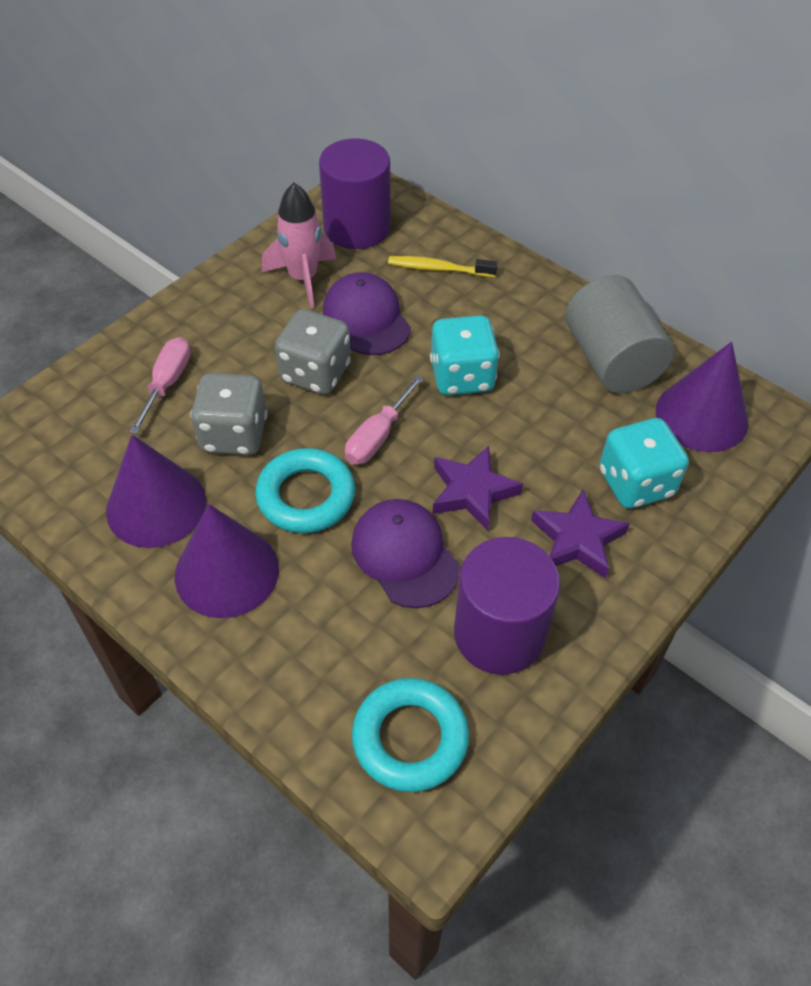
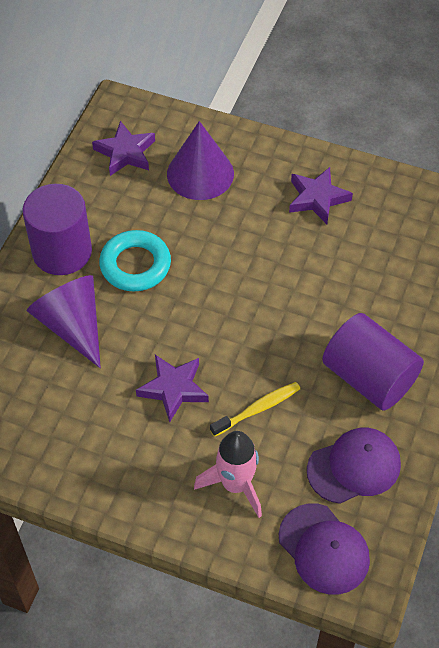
grey cylinder: 1 -> 0
grey dice: 2 -> 0
pink screwdriver: 2 -> 0
purple cone: 3 -> 2
purple star: 2 -> 3
turquoise dice: 2 -> 0
turquoise ring: 2 -> 1

